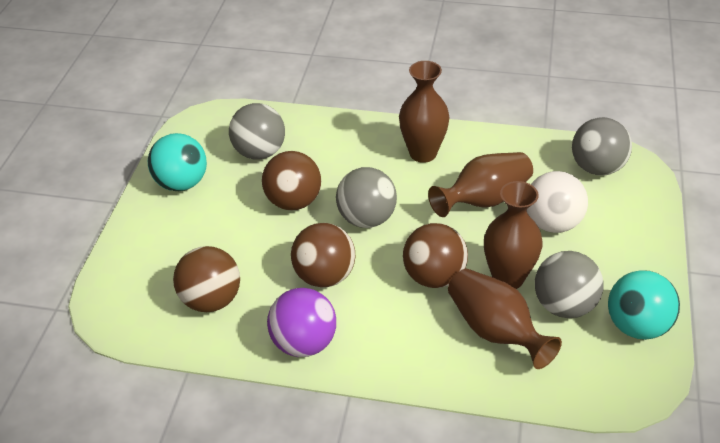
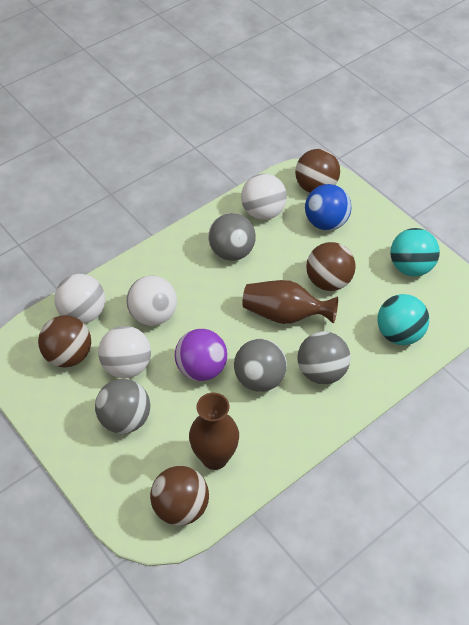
blue ball: 0 -> 1
brown vase: 4 -> 2
white ball: 1 -> 4

